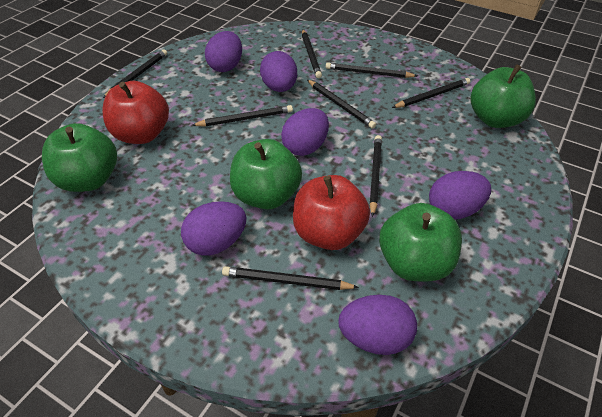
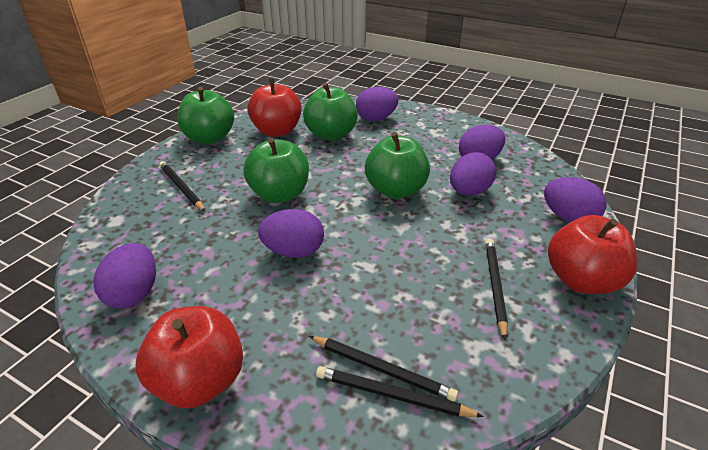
black pencil: 8 -> 4
red apple: 2 -> 3

